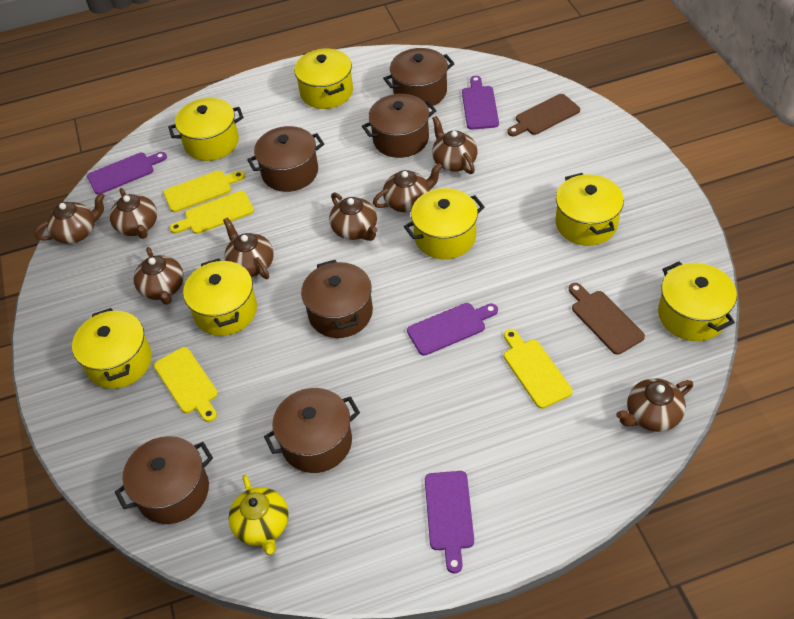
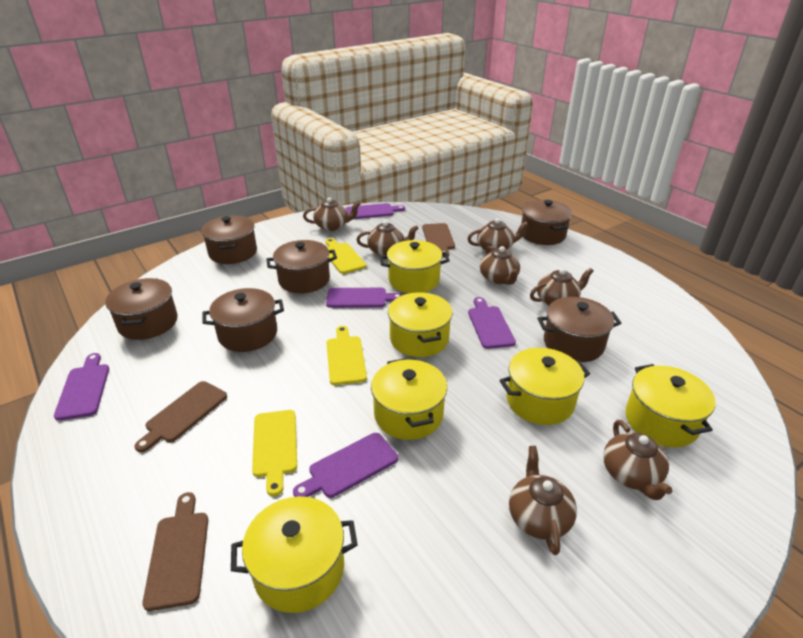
brown cutting board: 2 -> 3
brown teapot: 8 -> 7
purple cutting board: 4 -> 5
yellow cutting board: 4 -> 3
yellow pot: 7 -> 6
yellow teapot: 1 -> 0

